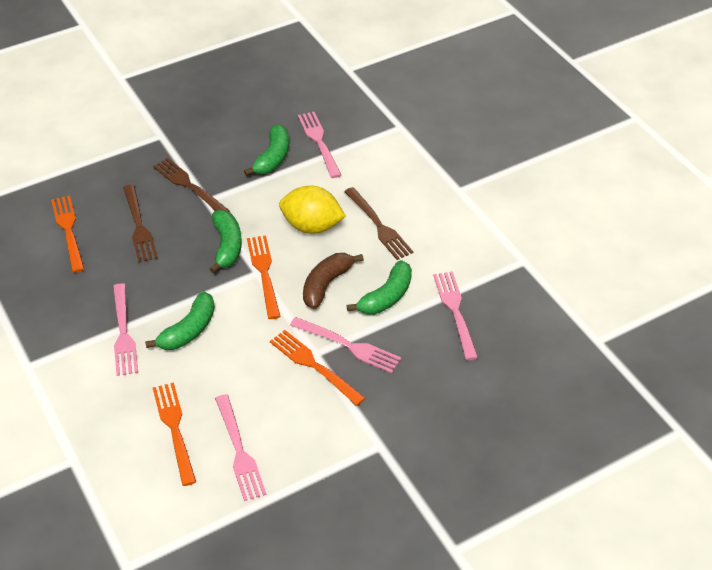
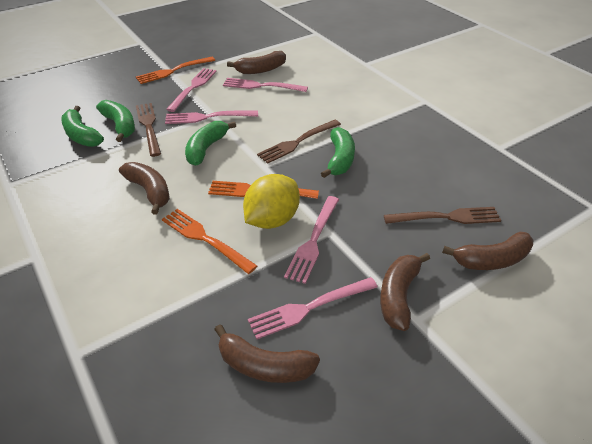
brown banana: 1 -> 5
orange fork: 4 -> 3

